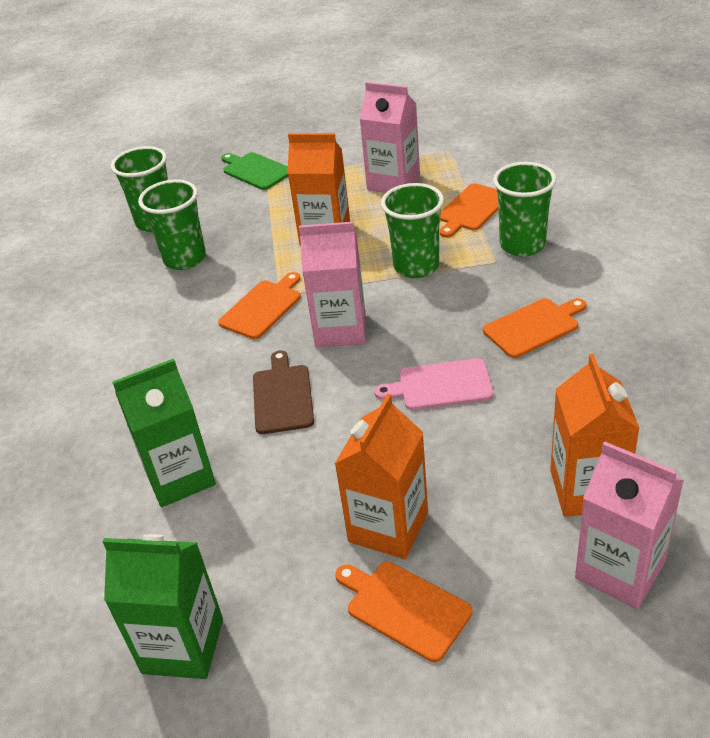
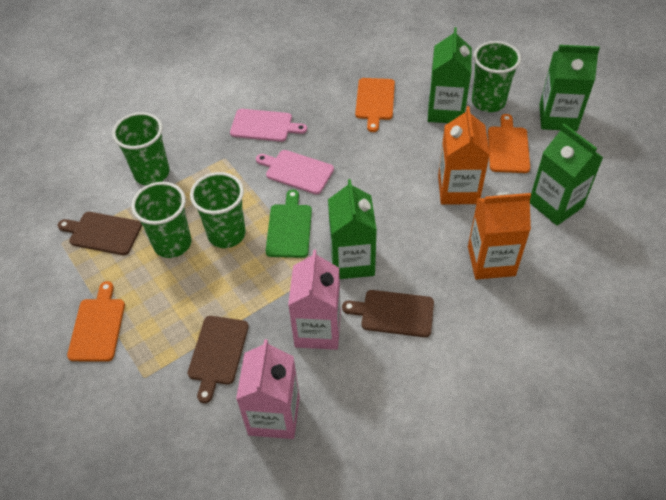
brown cutting board: 1 -> 3
green carton: 2 -> 4
orange carton: 3 -> 2
orange cutting board: 4 -> 3
pink carton: 3 -> 2
pink cutting board: 1 -> 2

